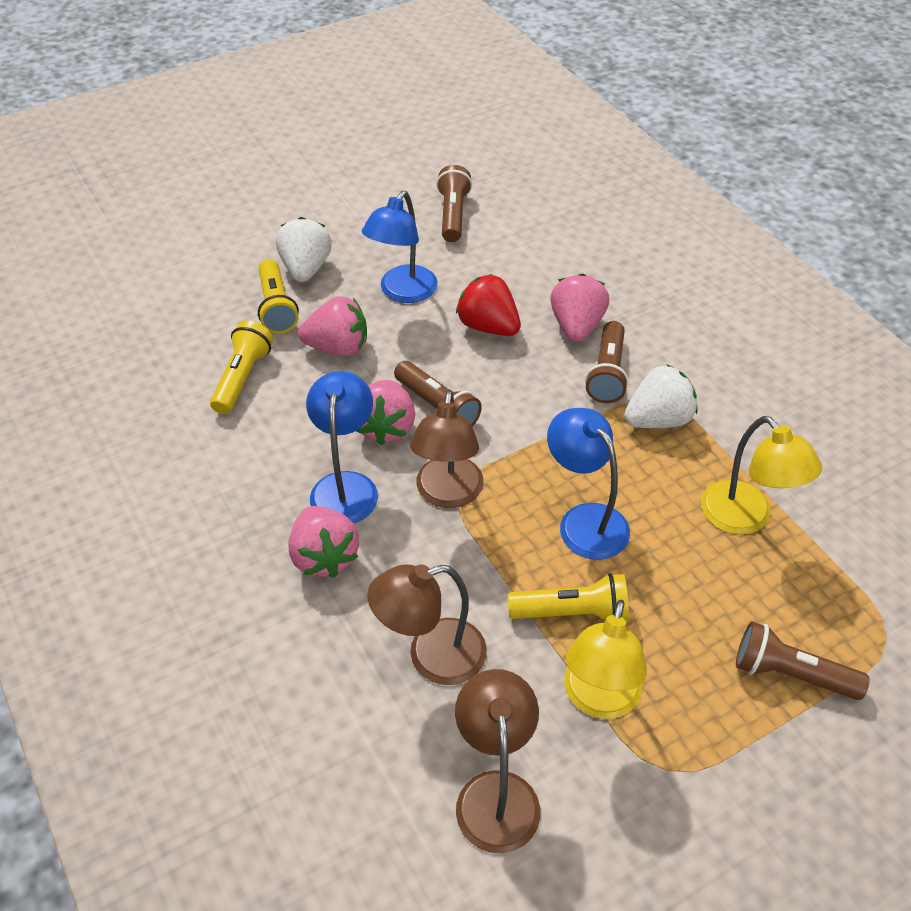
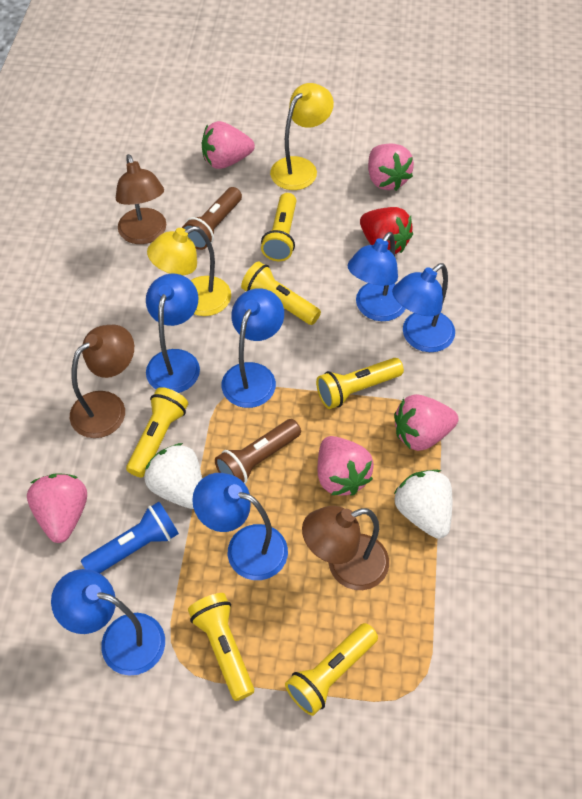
blue flashlight: 0 -> 1
blue lamp: 3 -> 6
brown flashlight: 4 -> 2
pink strawberry: 4 -> 5
yellow flashlight: 3 -> 6

